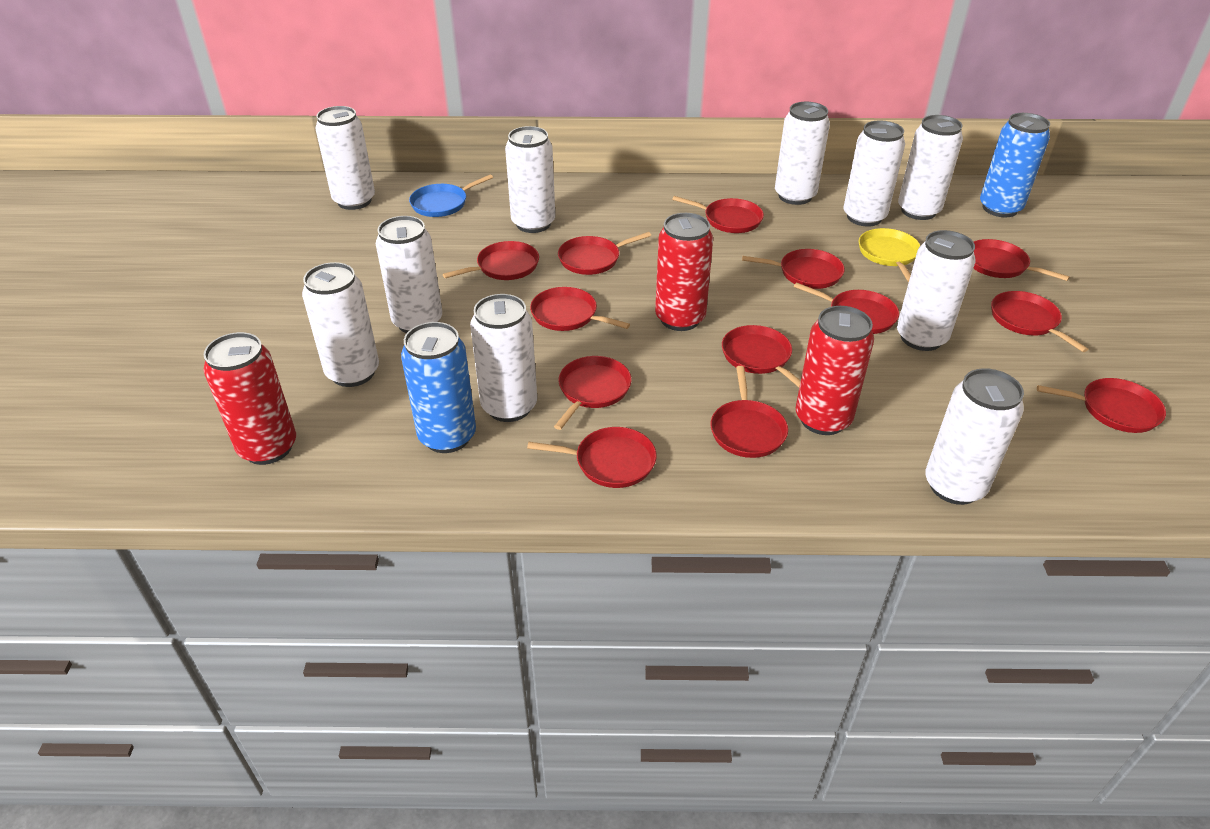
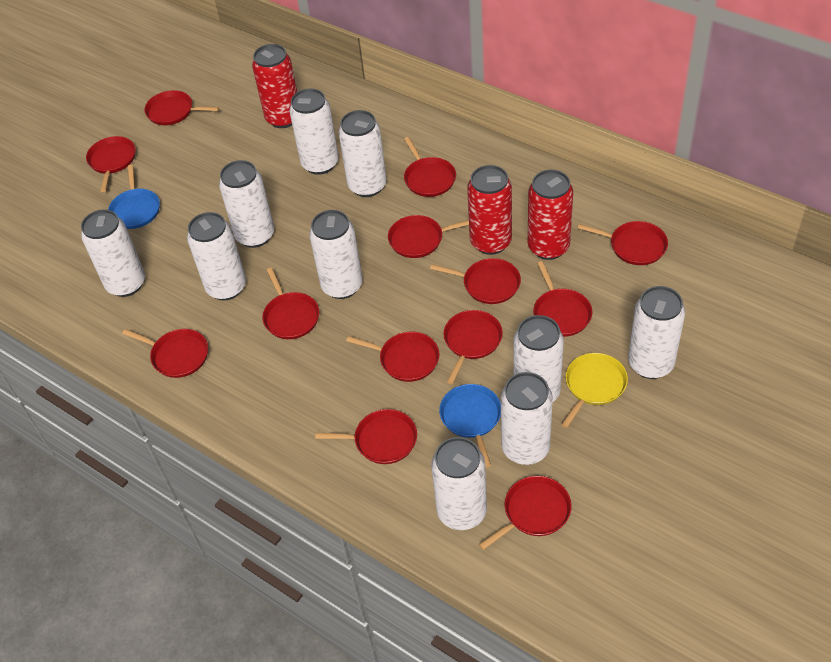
blue can: 2 -> 0
blue pan: 1 -> 2

